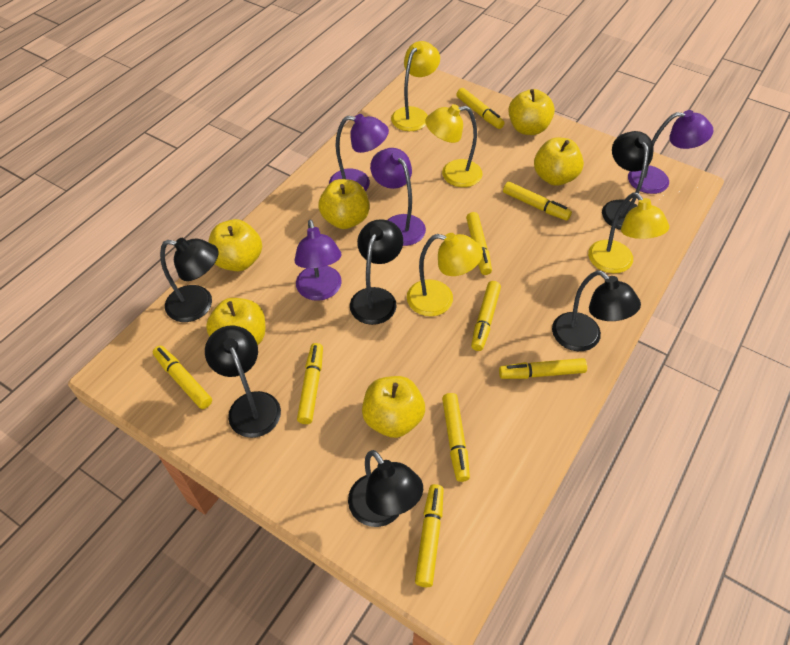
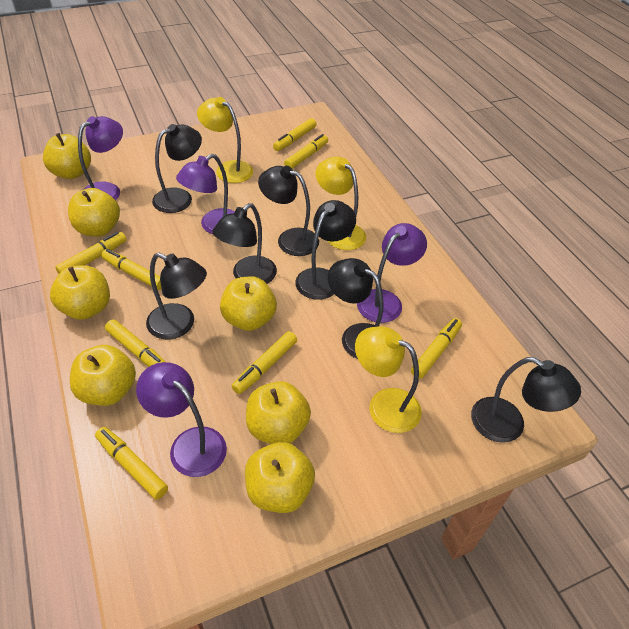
black lamp: 6 -> 7
yellow apple: 6 -> 7
yellow lamp: 4 -> 3
yellow marker: 9 -> 8

